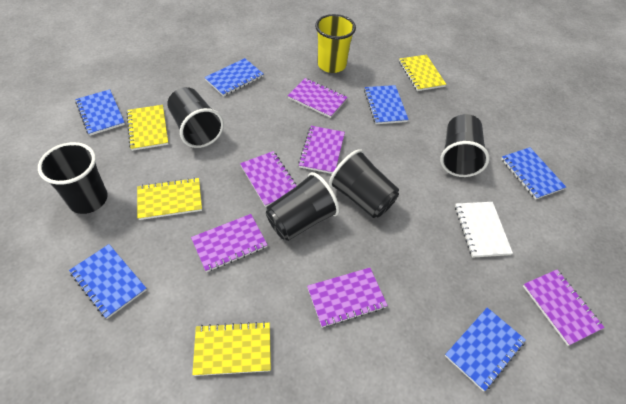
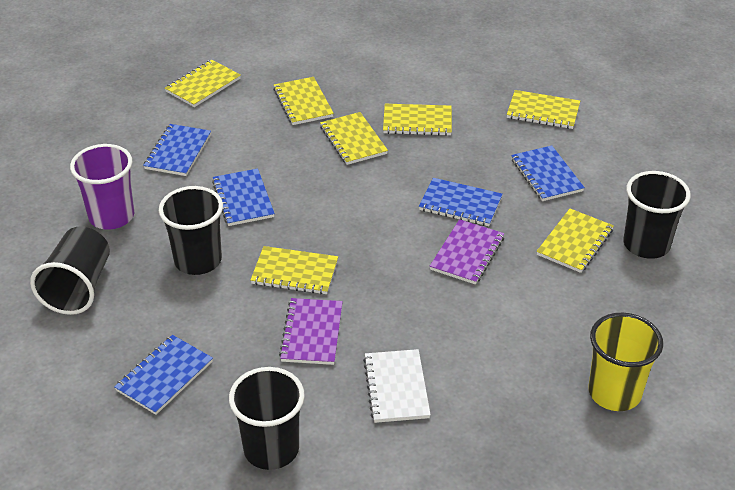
black cup: 5 -> 4
blue notebook: 6 -> 5
purple cup: 0 -> 1
purple notebook: 6 -> 2
yellow notebook: 4 -> 7

